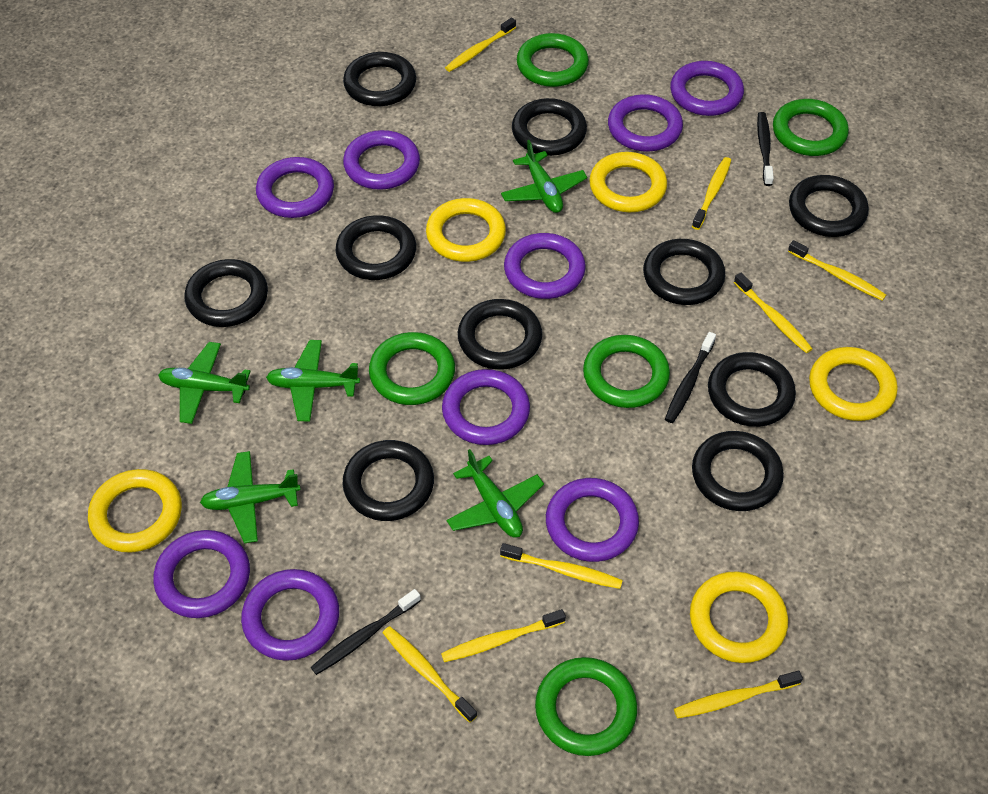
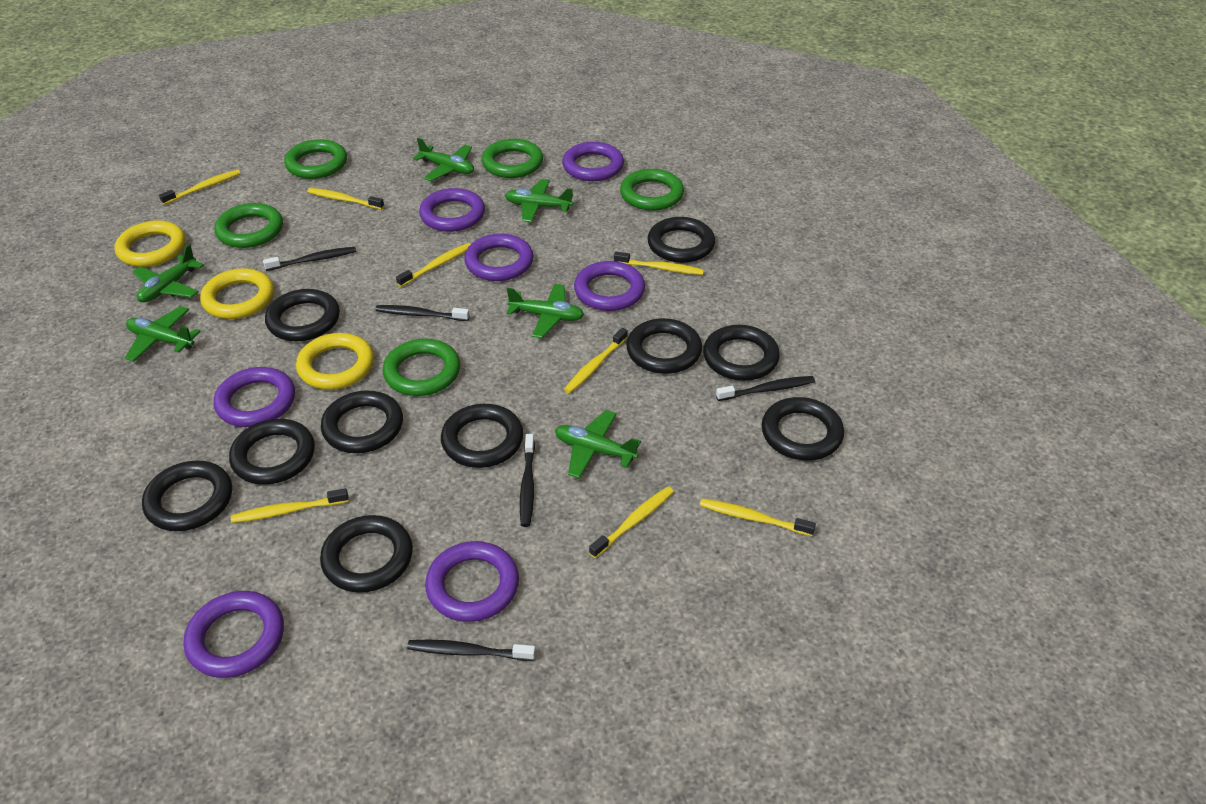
black toothbrush: 3 -> 5
green plane: 5 -> 6
purple ring: 9 -> 7
yellow ring: 5 -> 3

